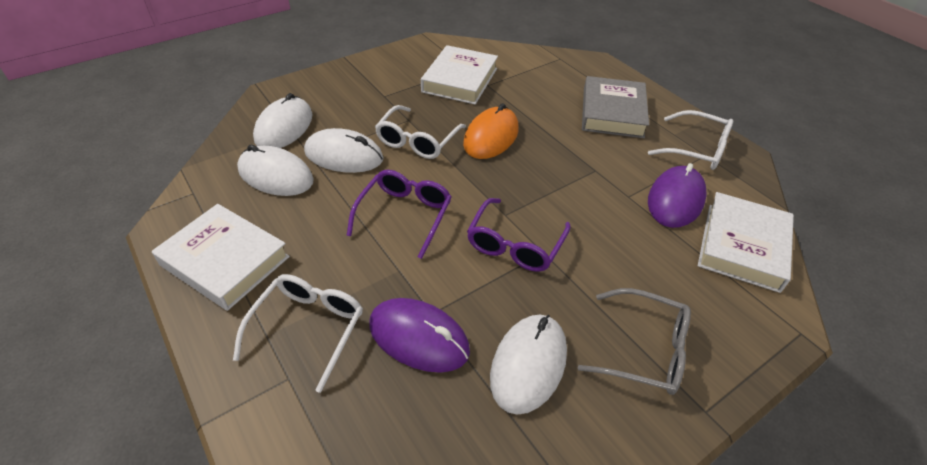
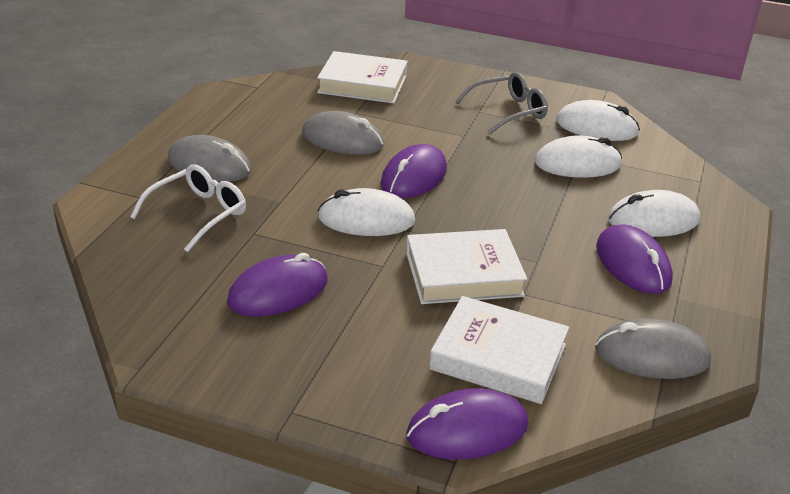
grey book: 1 -> 0
grey mouse: 0 -> 3
orange mouse: 1 -> 0
purple glasses: 2 -> 0
purple mouse: 2 -> 4
white glasses: 3 -> 1

